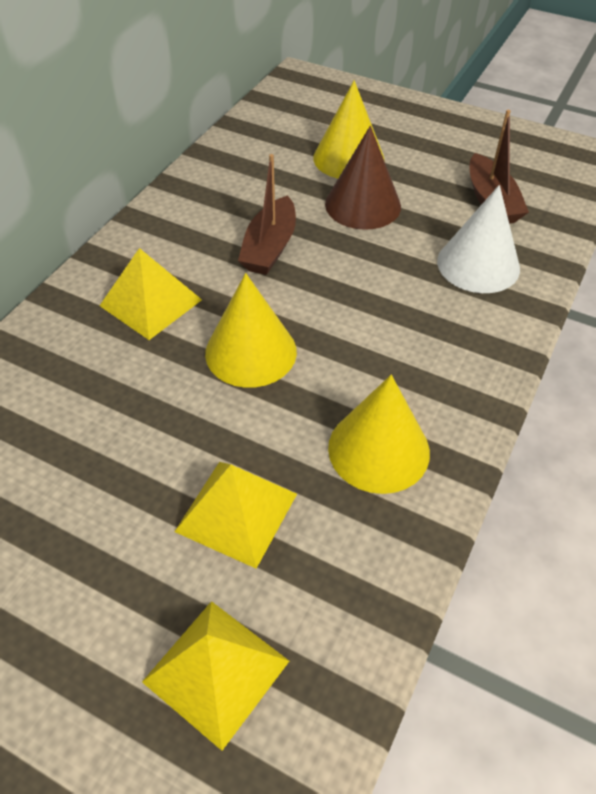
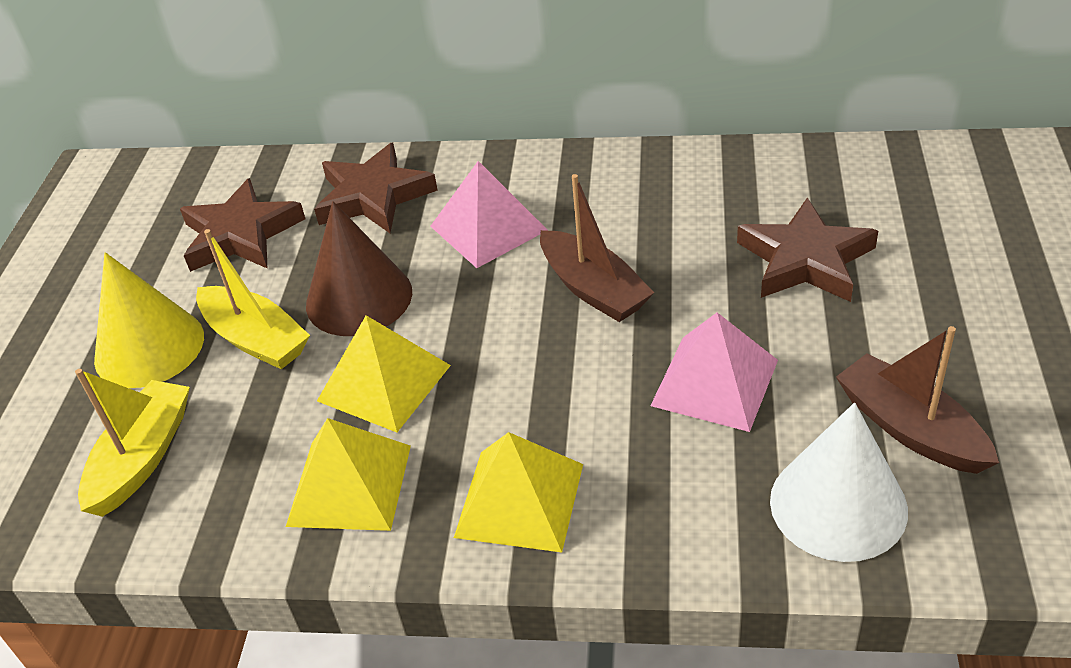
brown star: 0 -> 3
pink pyramid: 0 -> 2
yellow boat: 0 -> 2
yellow cone: 3 -> 1

